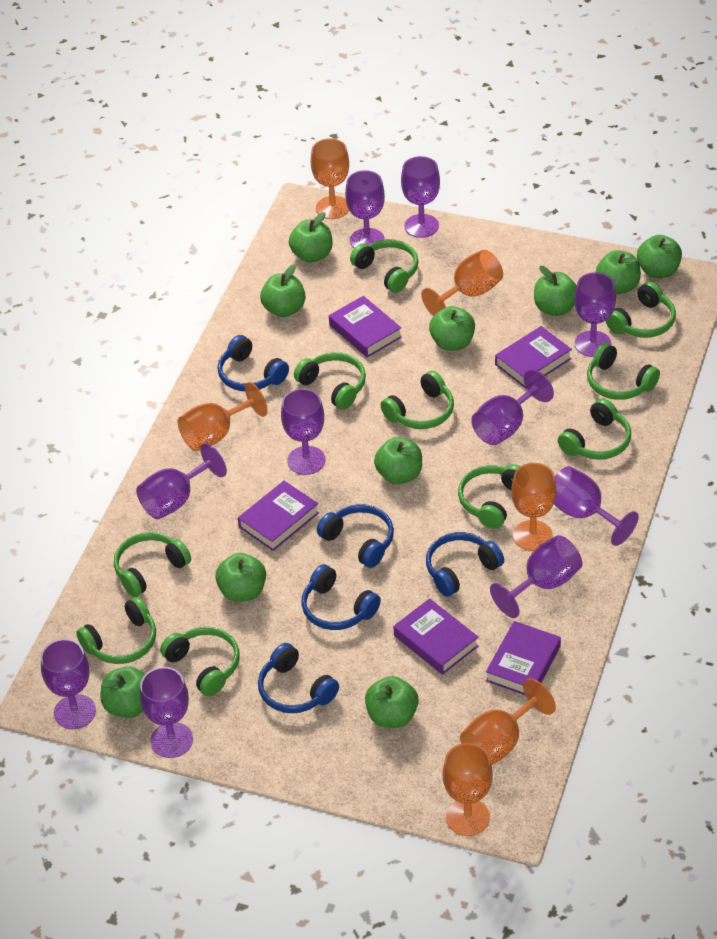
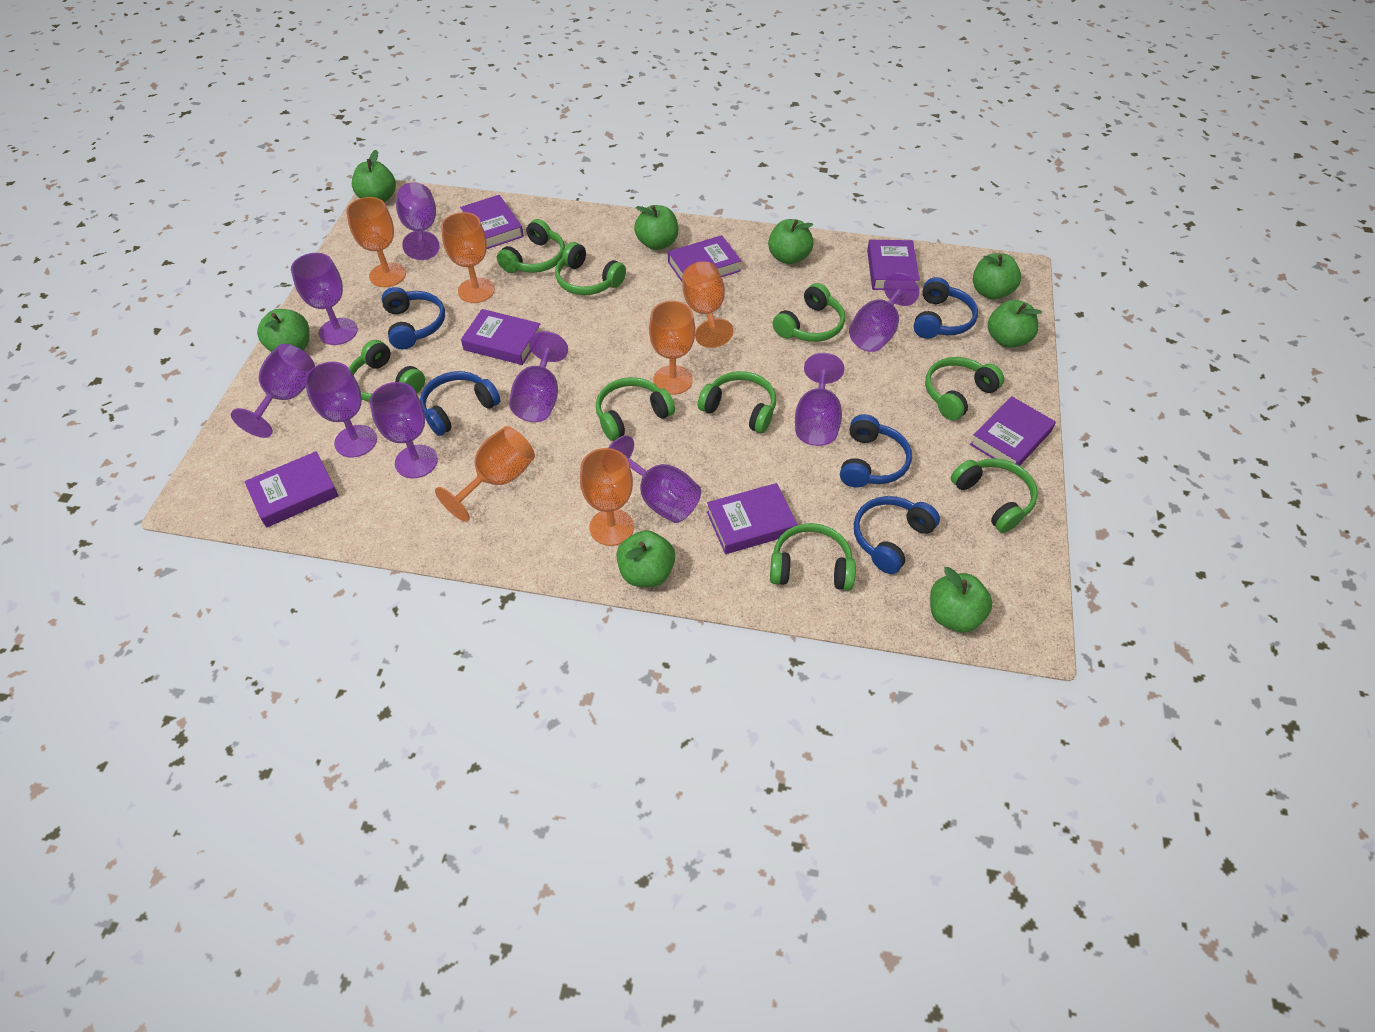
green apple: 10 -> 8
green headphones: 10 -> 9
purple book: 5 -> 7
purple goblet: 10 -> 9

